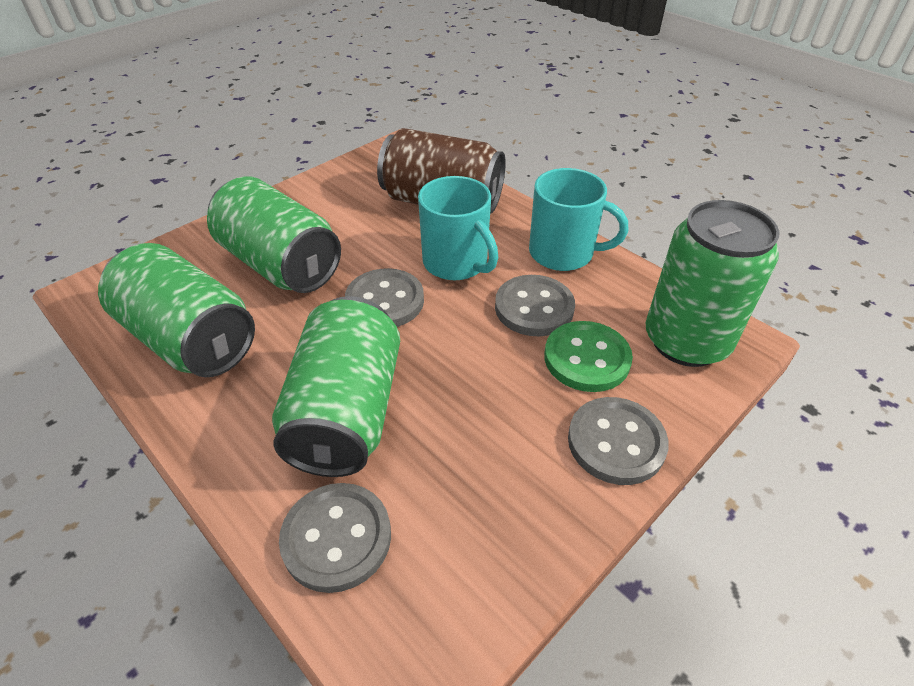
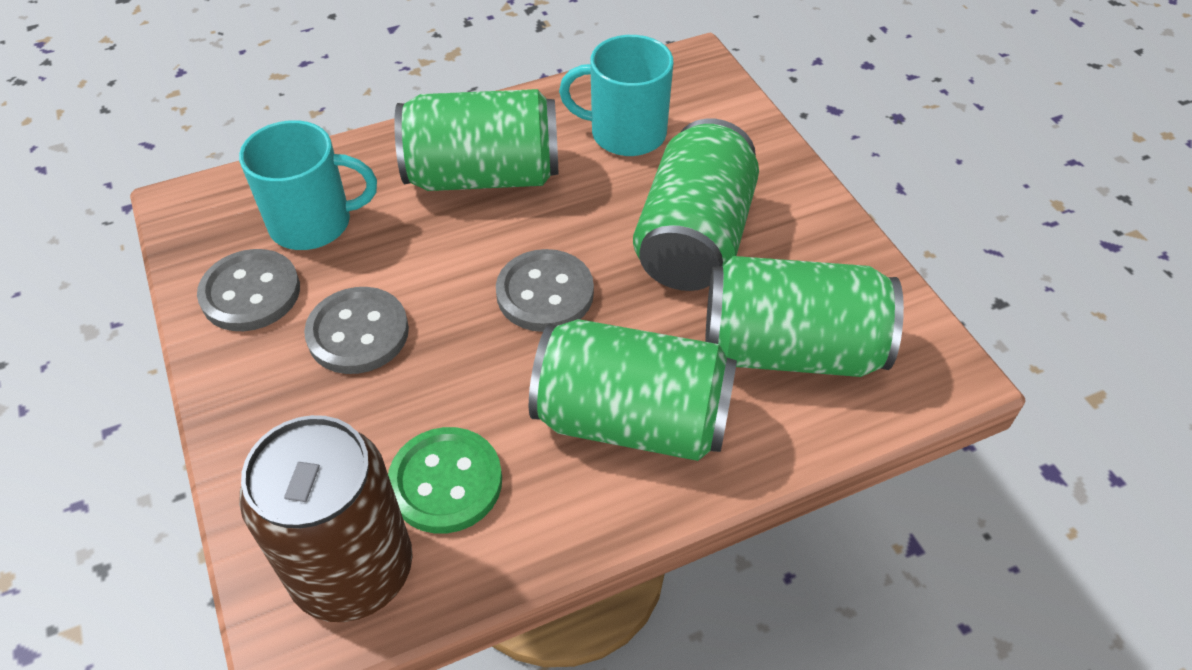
grey button: 4 -> 3

